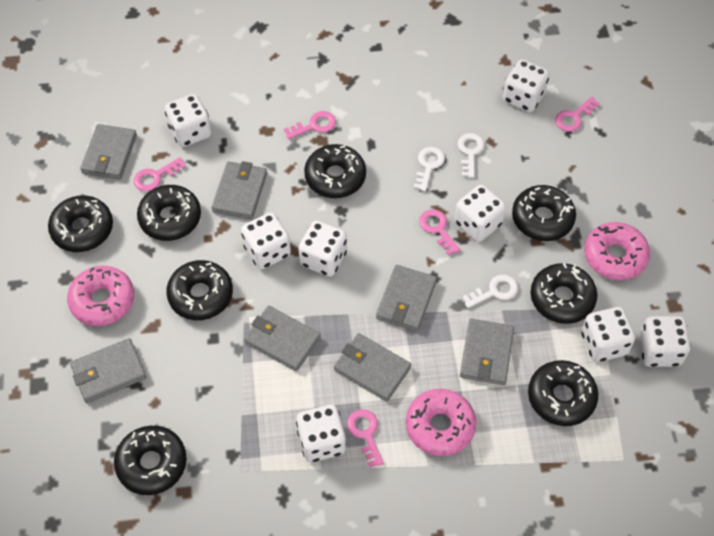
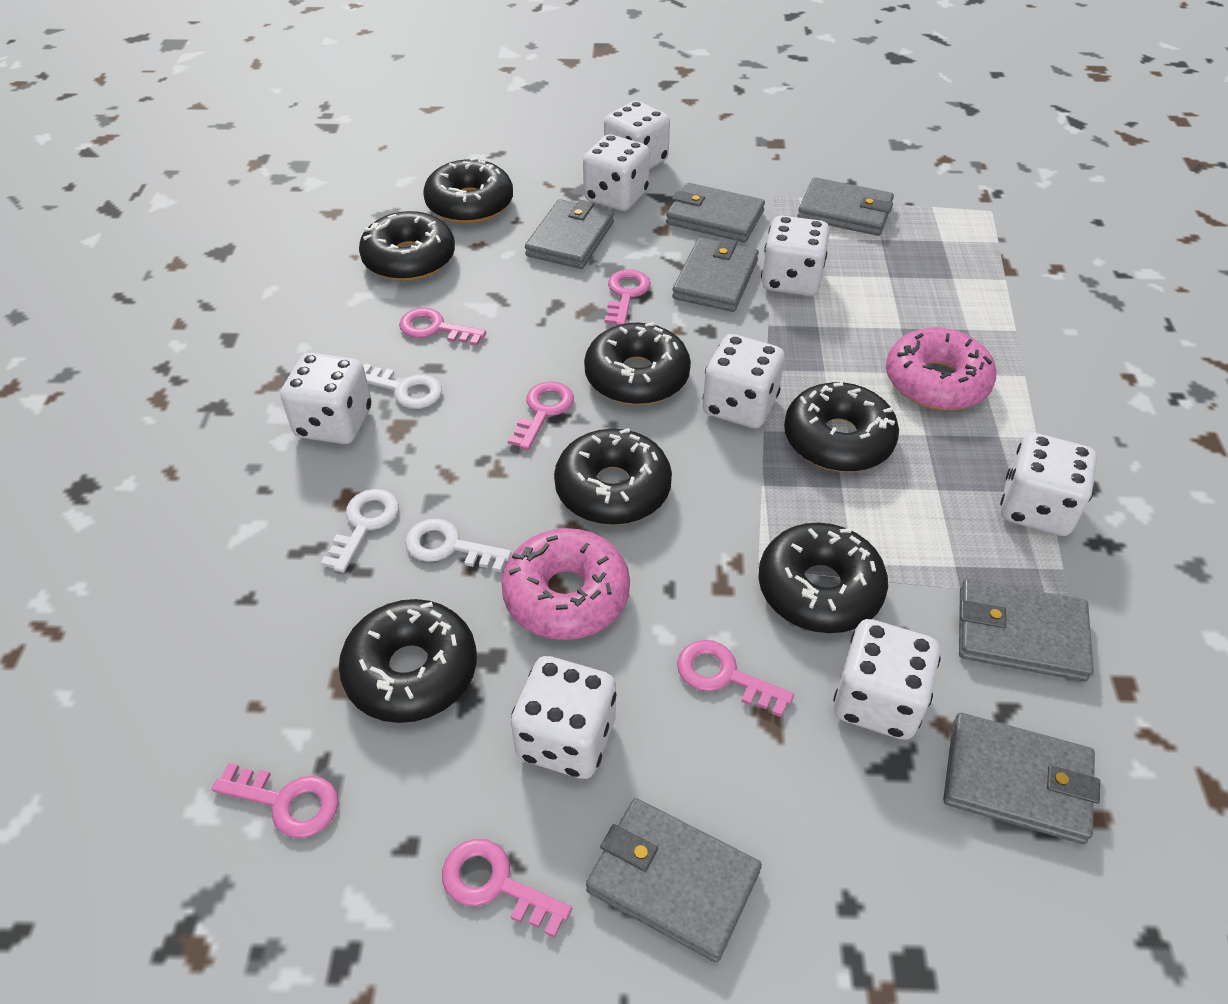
black donut: 8 -> 7
pink donut: 3 -> 2
pink key: 5 -> 6

